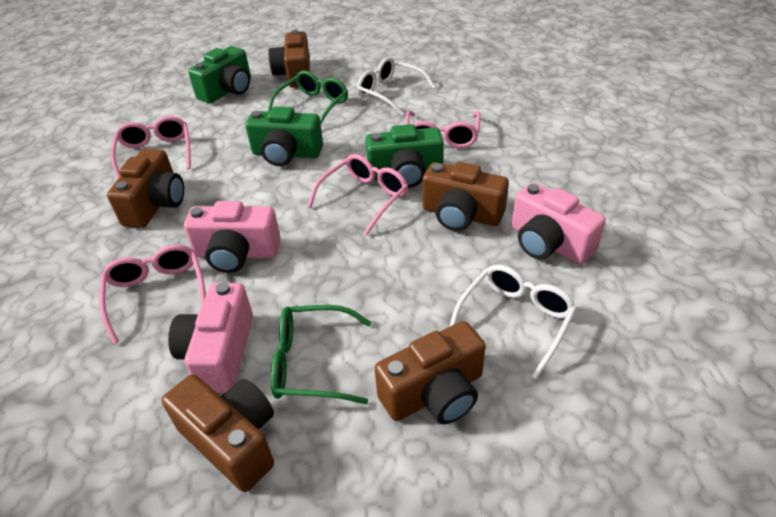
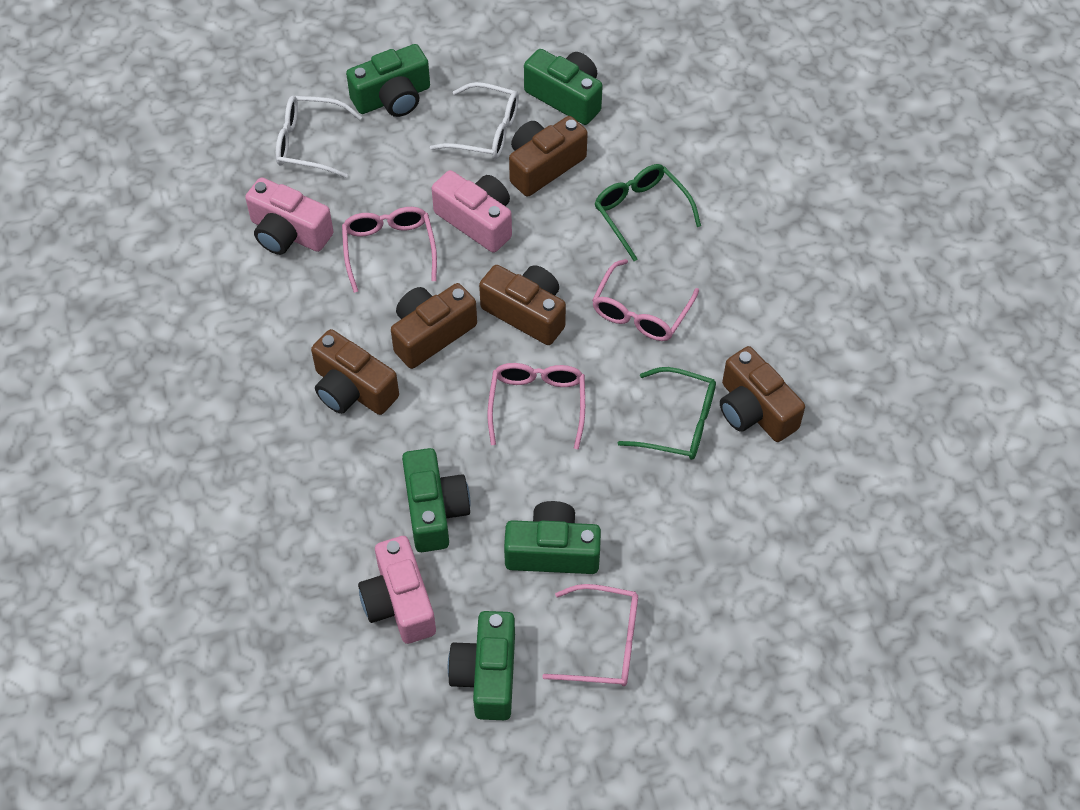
green camera: 3 -> 5

